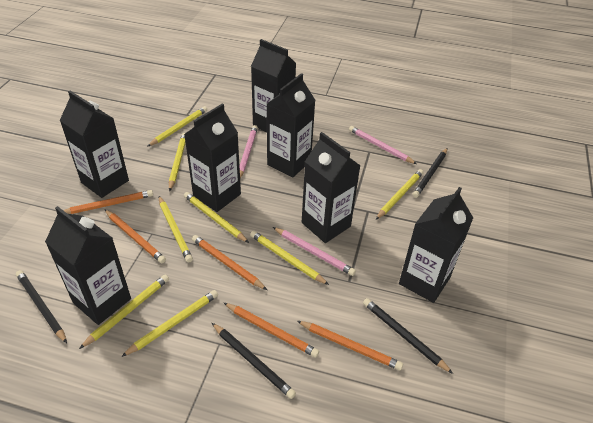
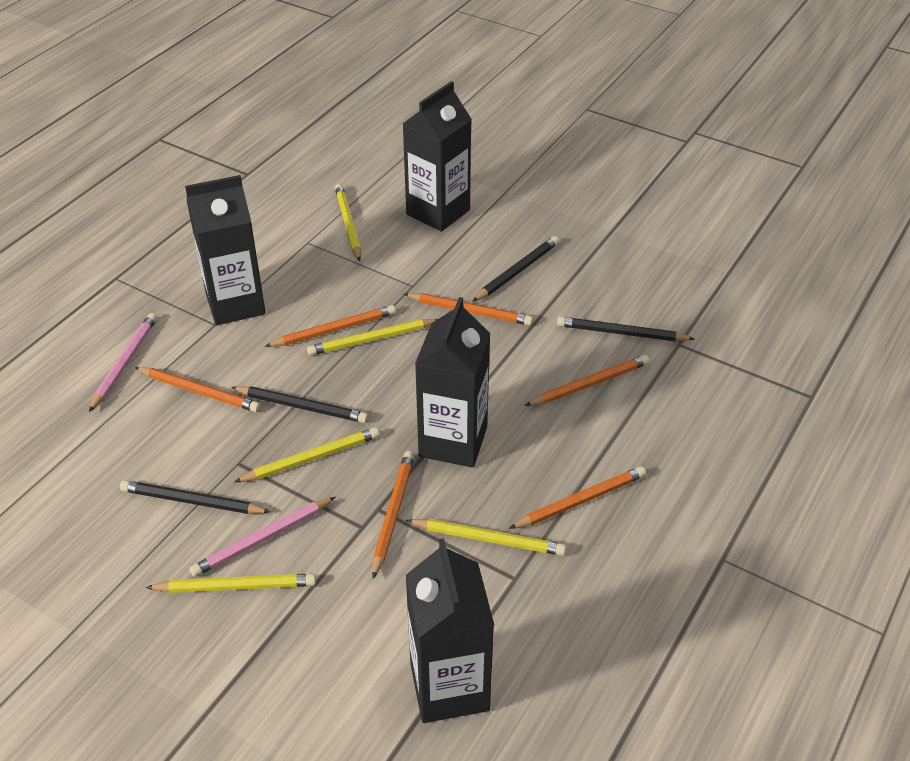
black carton: 7 -> 4
orange pencil: 5 -> 6
pink pencil: 3 -> 2
yellow pencil: 8 -> 5

